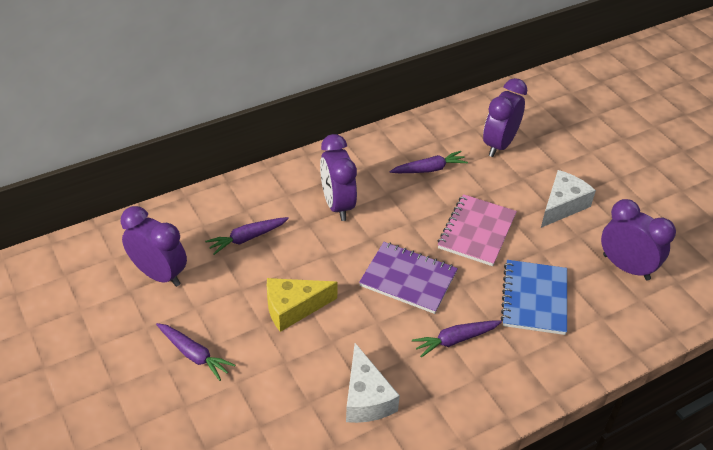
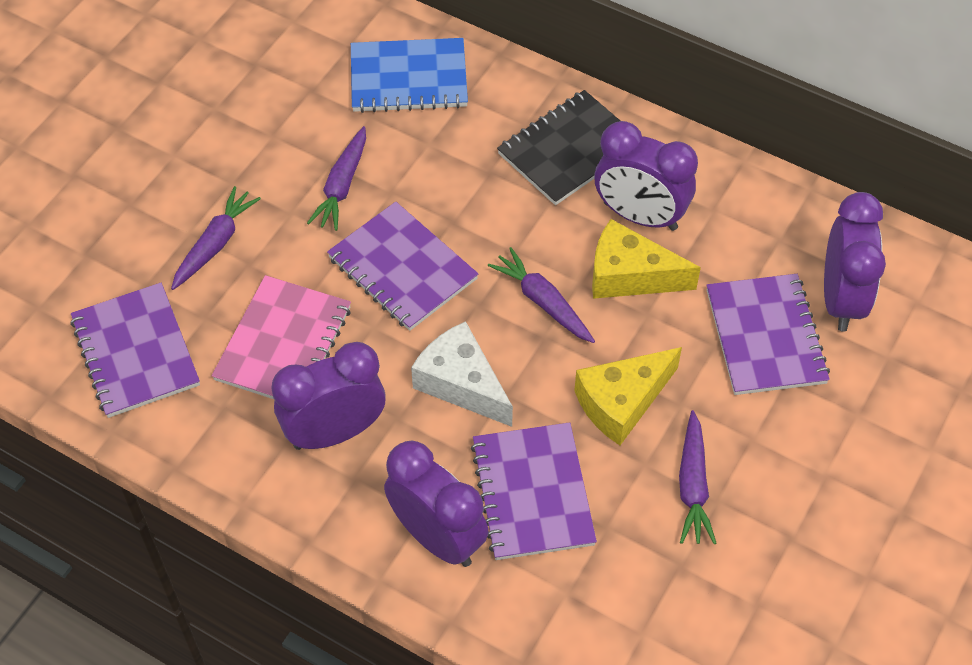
black notebook: 0 -> 1
purple notebook: 1 -> 4
white cheese: 2 -> 1
yellow cheese: 1 -> 2

